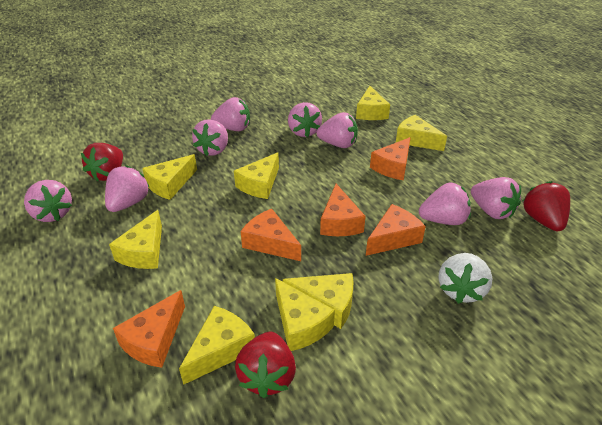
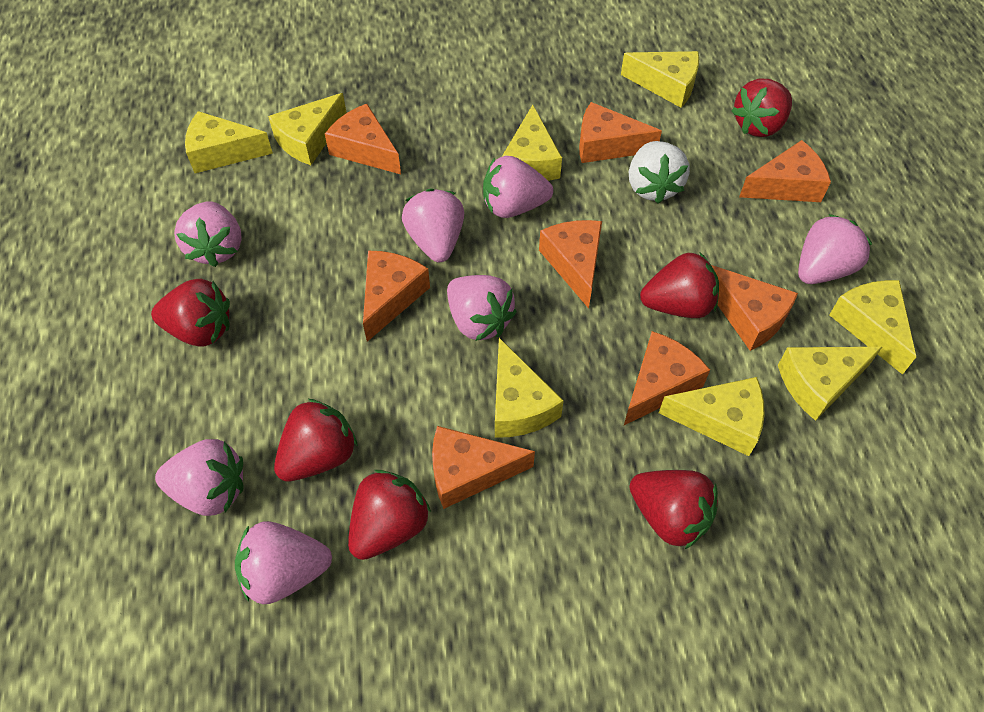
orange cheese: 5 -> 8
pink strawberry: 8 -> 7
red strawberry: 3 -> 6

